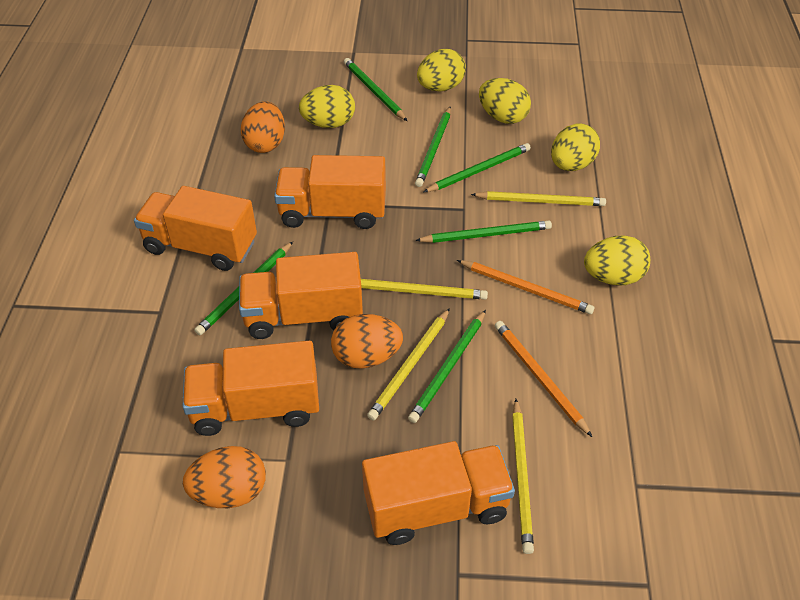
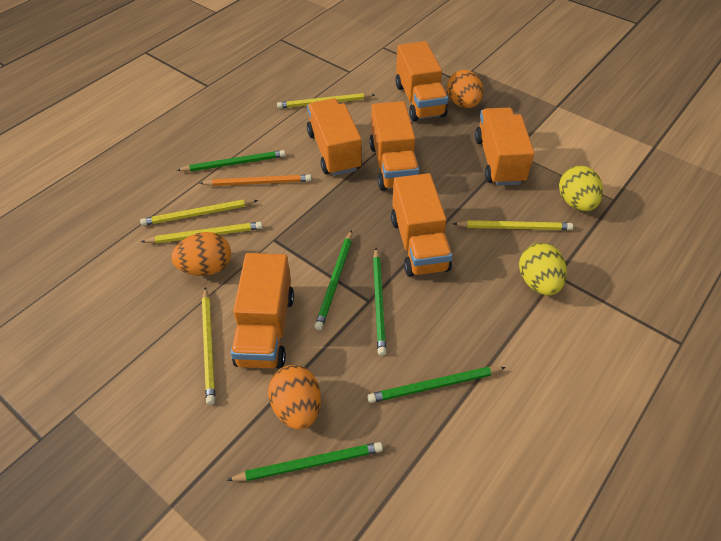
green pencil: 6 -> 5
orange pencil: 2 -> 1
orange truck: 5 -> 6
yellow egg: 5 -> 2
yellow pencil: 4 -> 5

